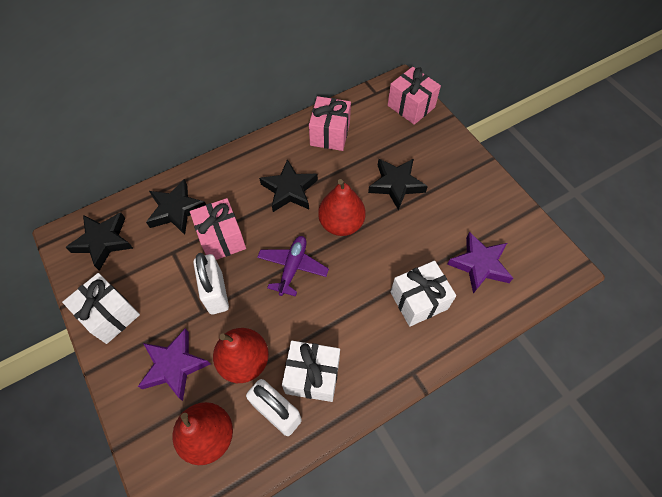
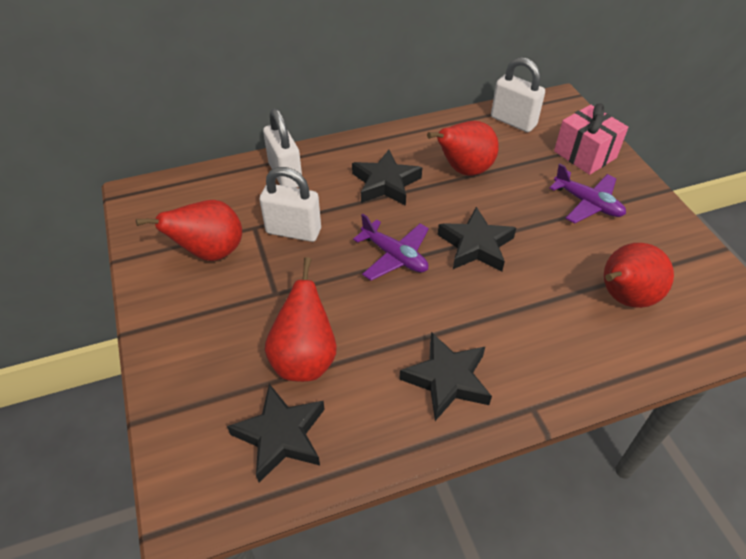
pink gift: 3 -> 1
purple plane: 1 -> 2
purple star: 2 -> 0
red pear: 3 -> 4
white gift: 3 -> 0
white padlock: 2 -> 3

